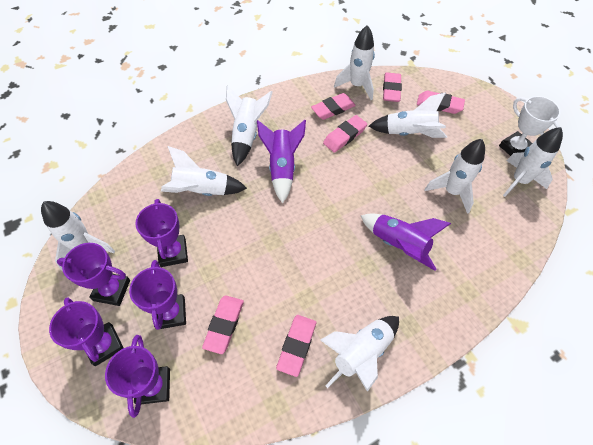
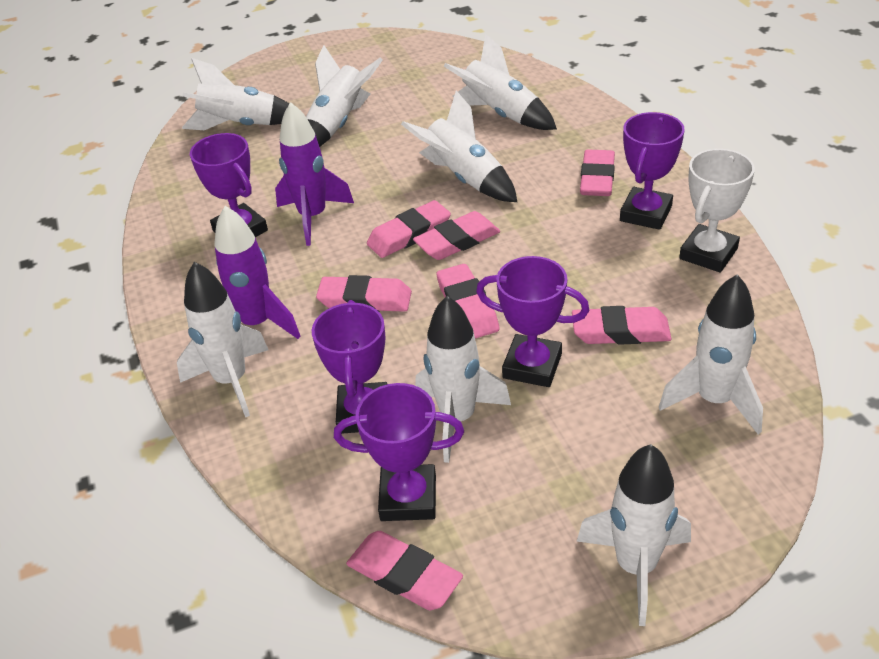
pink eraser: 6 -> 7

